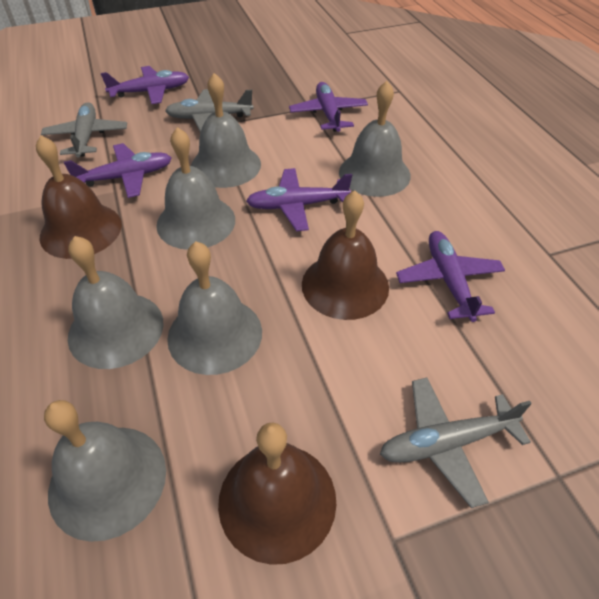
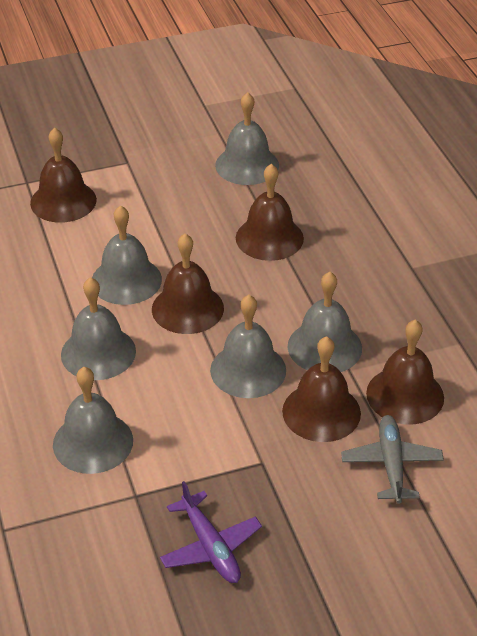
brown bell: 3 -> 5
grey plane: 3 -> 1
purple plane: 5 -> 1

